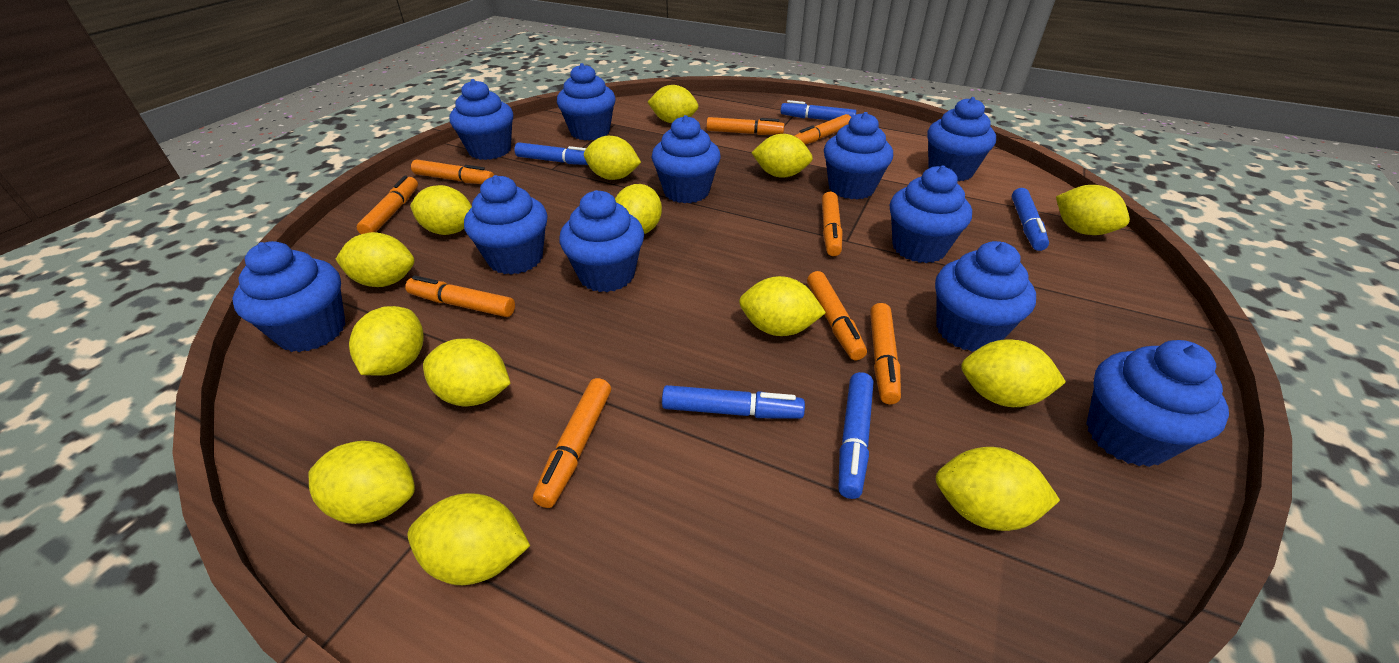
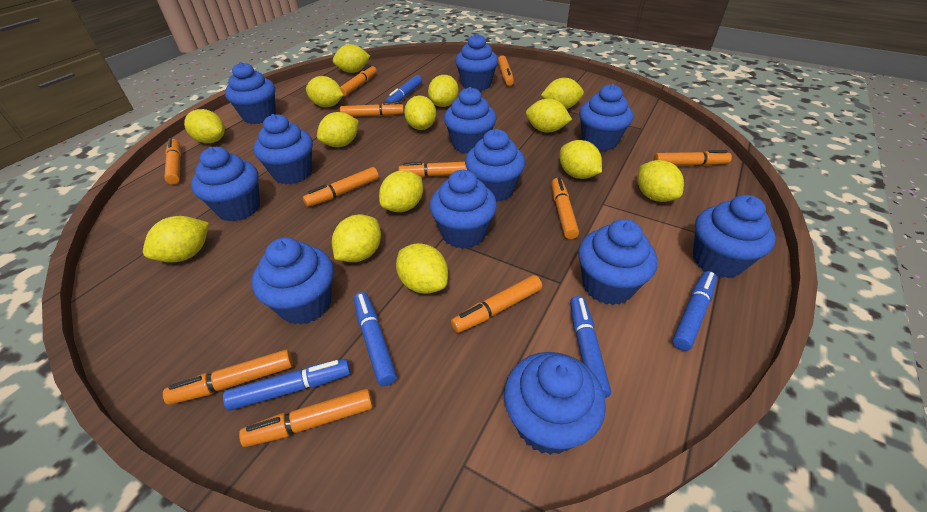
blue cupcake: 11 -> 12
orange marker: 9 -> 11

